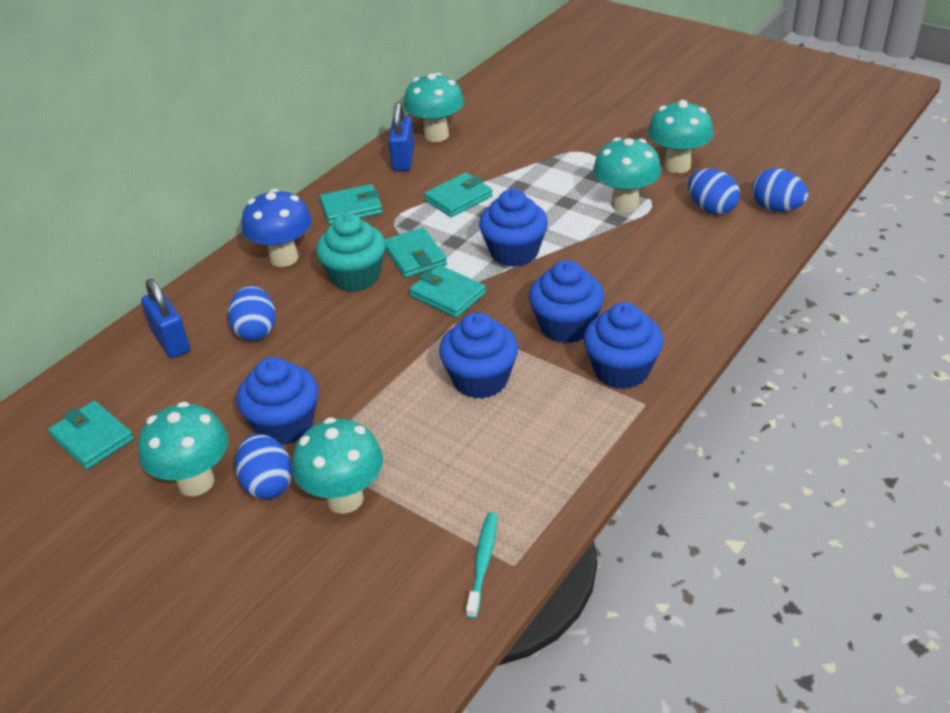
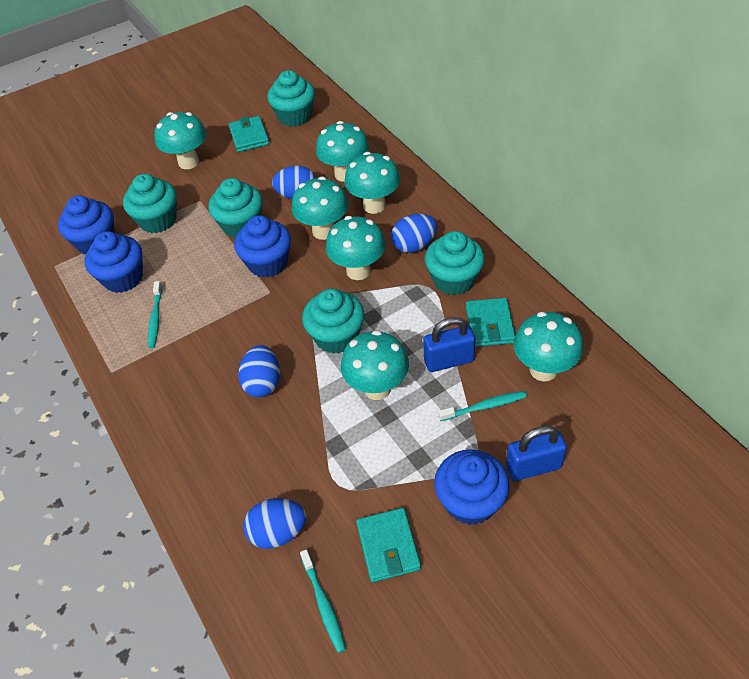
blue cupcake: 5 -> 4
blue mushroom: 1 -> 0
turquoise cupcake: 1 -> 5
turquoise mushroom: 5 -> 7
turquoise toothbrush: 1 -> 3
turquoise wallet: 5 -> 3

